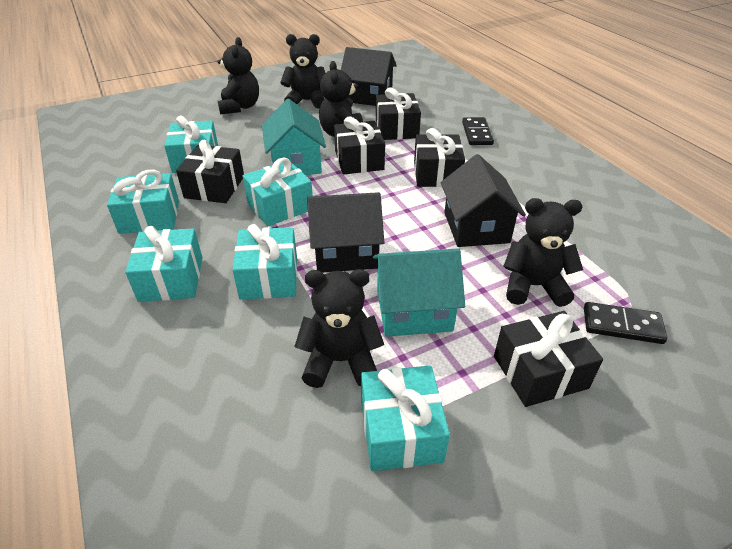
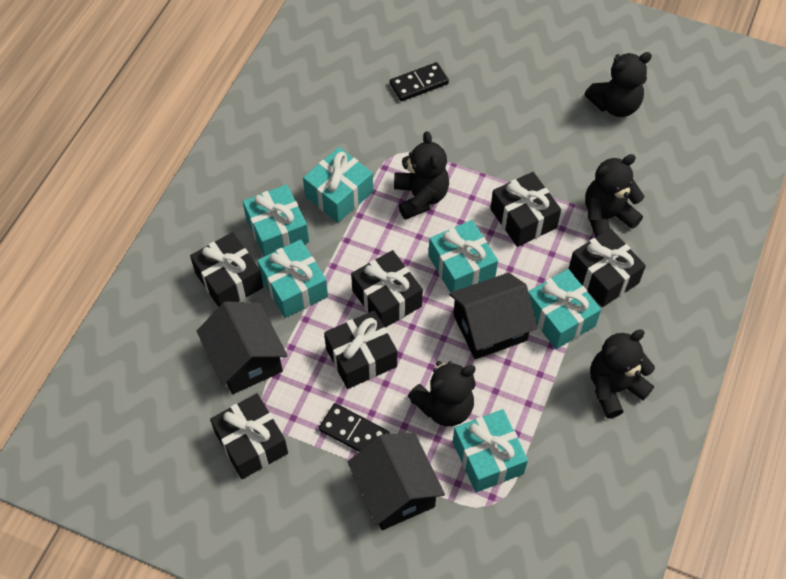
black gift: 5 -> 6
turquoise house: 2 -> 0

